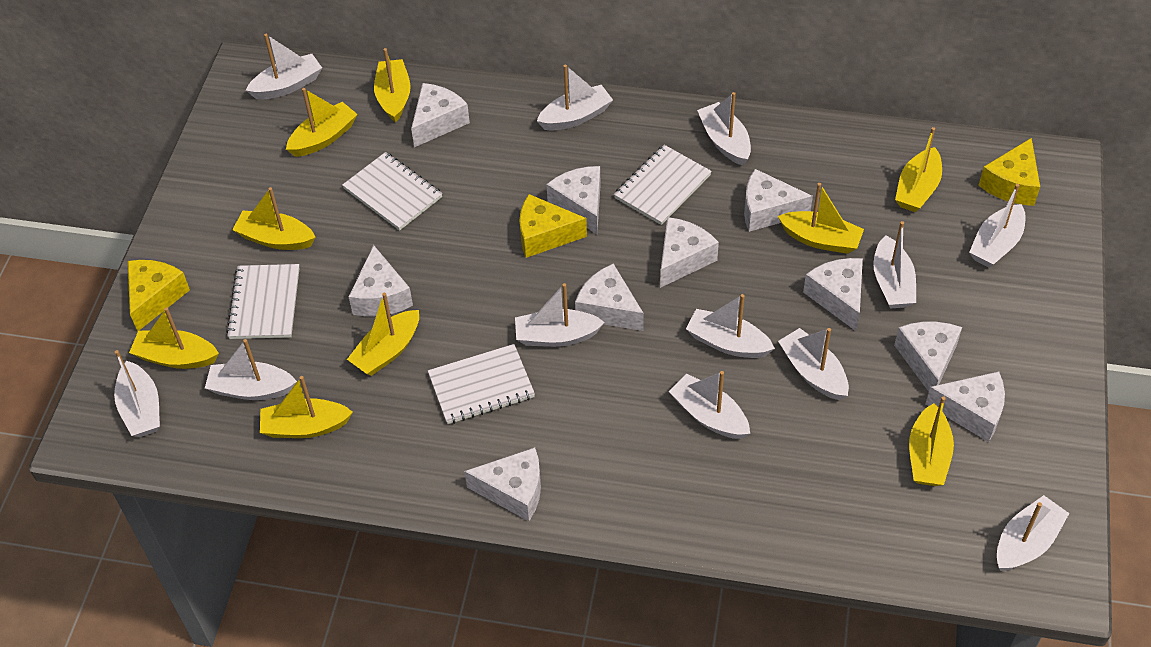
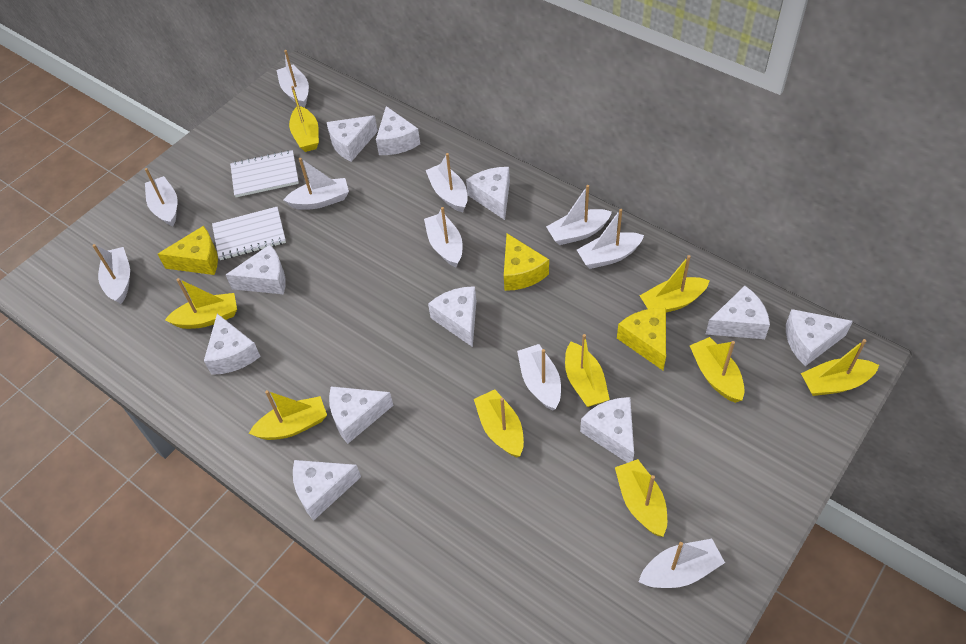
white boat: 12 -> 10
white cheese: 10 -> 11
white notebook: 4 -> 2

